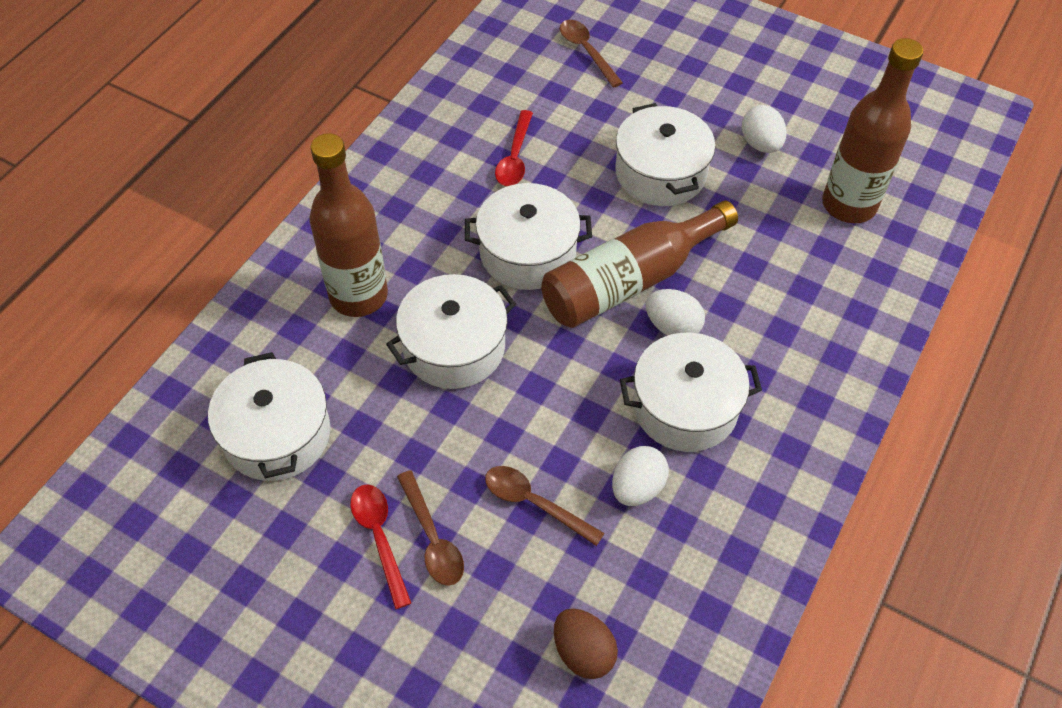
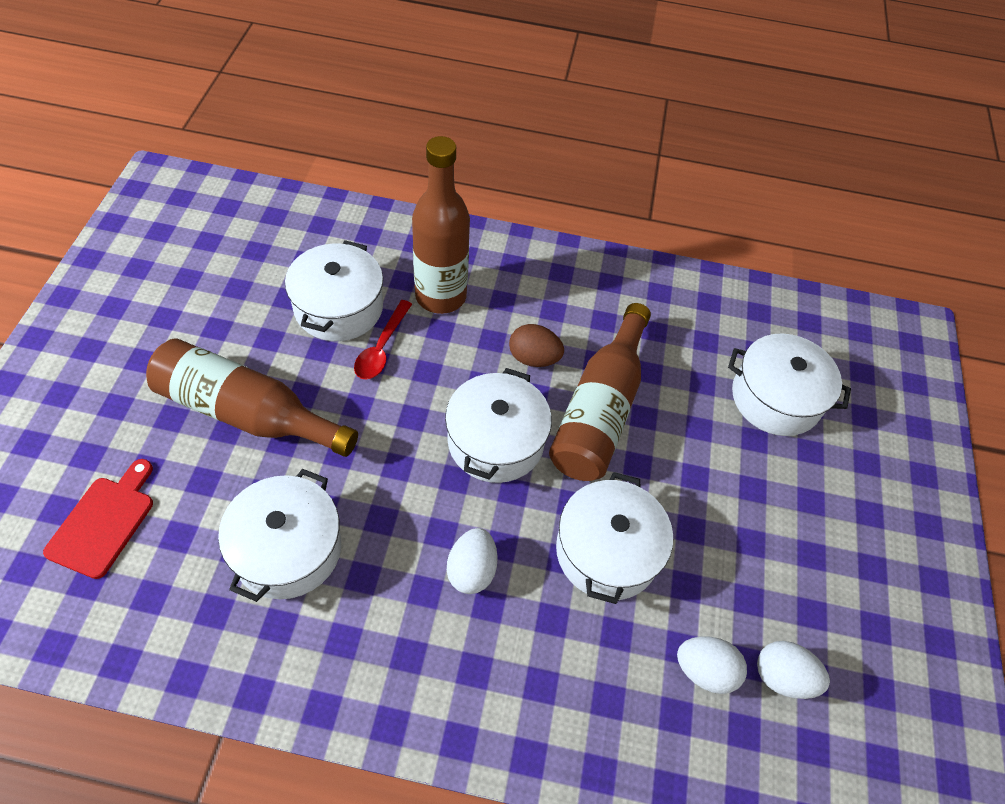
brown spoon: 3 -> 0
red cutting board: 0 -> 1
red spoon: 2 -> 1

